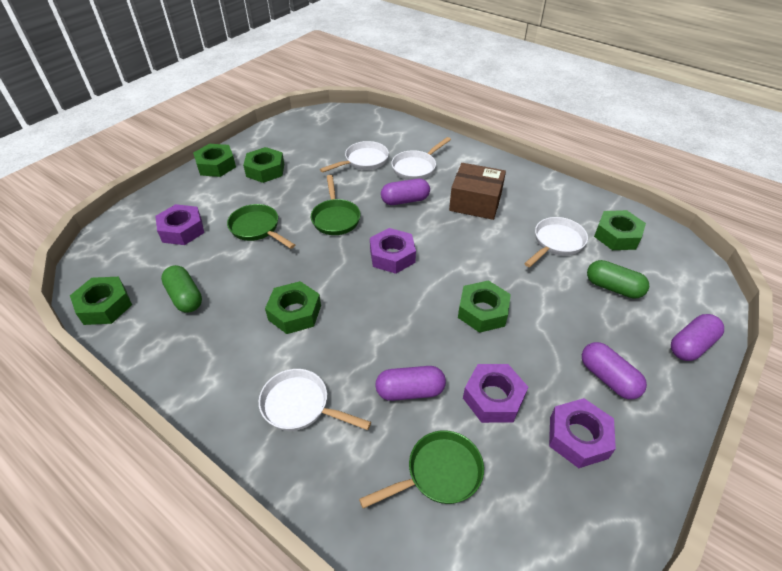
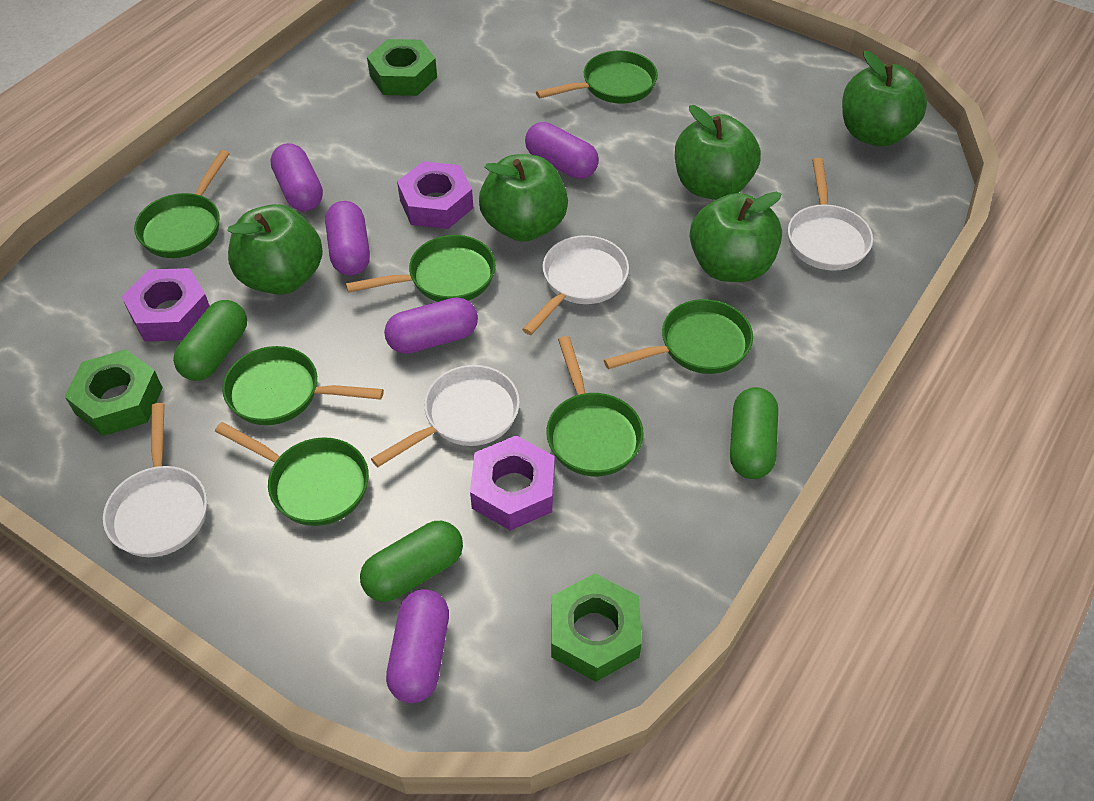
brown box: 1 -> 0
green apple: 0 -> 5
green capsule: 2 -> 3
green nut: 6 -> 3
green pan: 3 -> 7
purple capsule: 4 -> 5
purple nut: 4 -> 3

